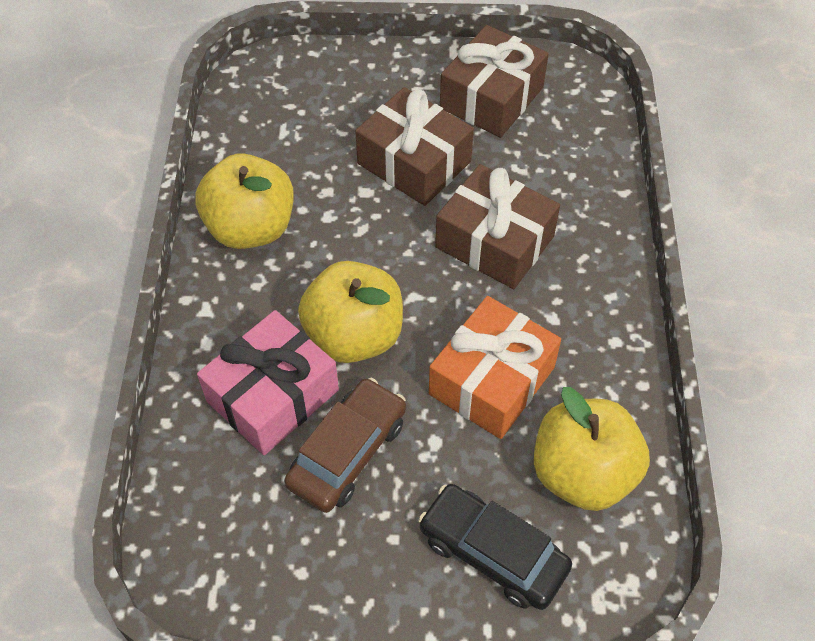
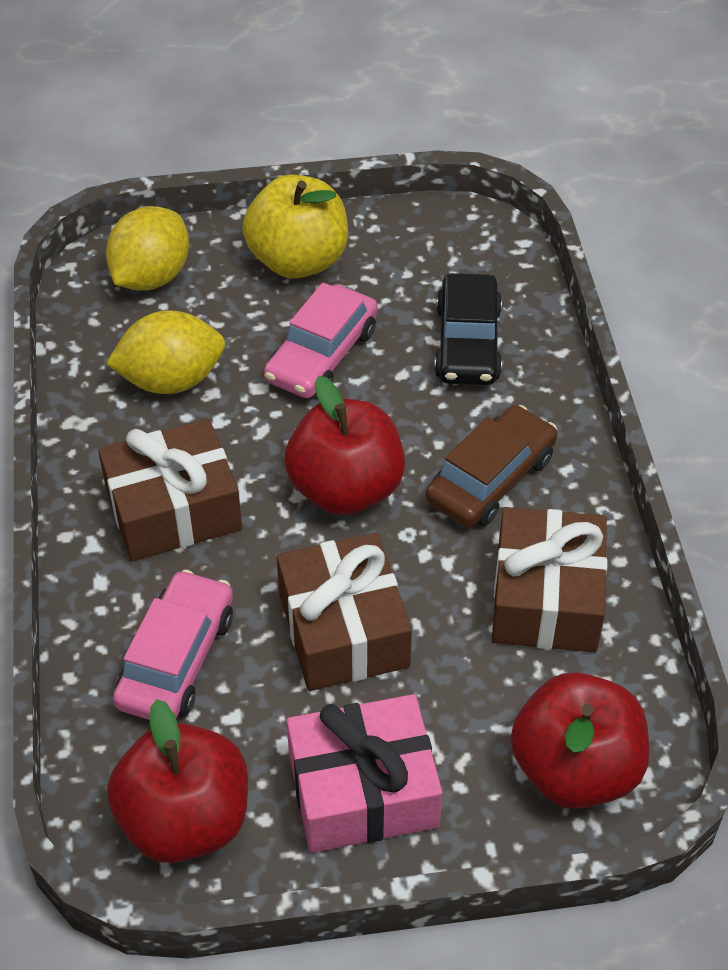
orange gift: 1 -> 0
pink car: 0 -> 2
red apple: 0 -> 3
yellow apple: 3 -> 1
yellow lemon: 0 -> 2

